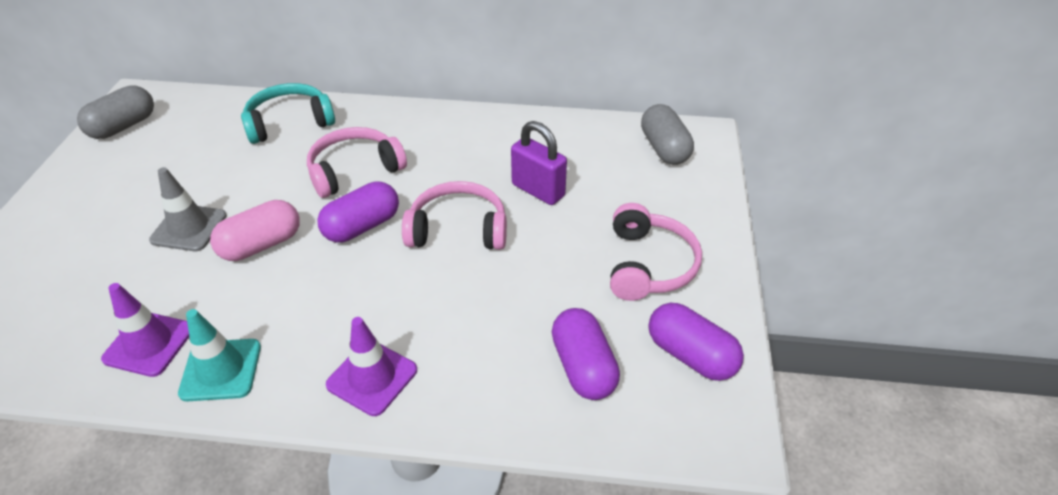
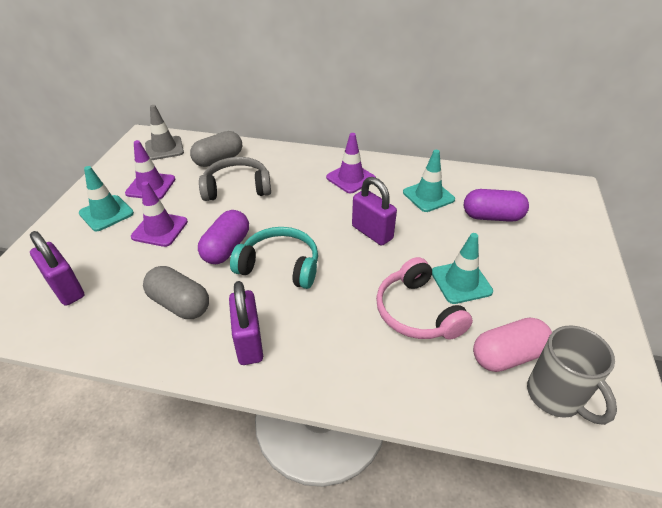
grey headphones: 0 -> 1
grey mug: 0 -> 1
pink headphones: 3 -> 1
purple capsule: 3 -> 2
purple padlock: 1 -> 3
purple traffic cone: 2 -> 3
turquoise traffic cone: 1 -> 3

